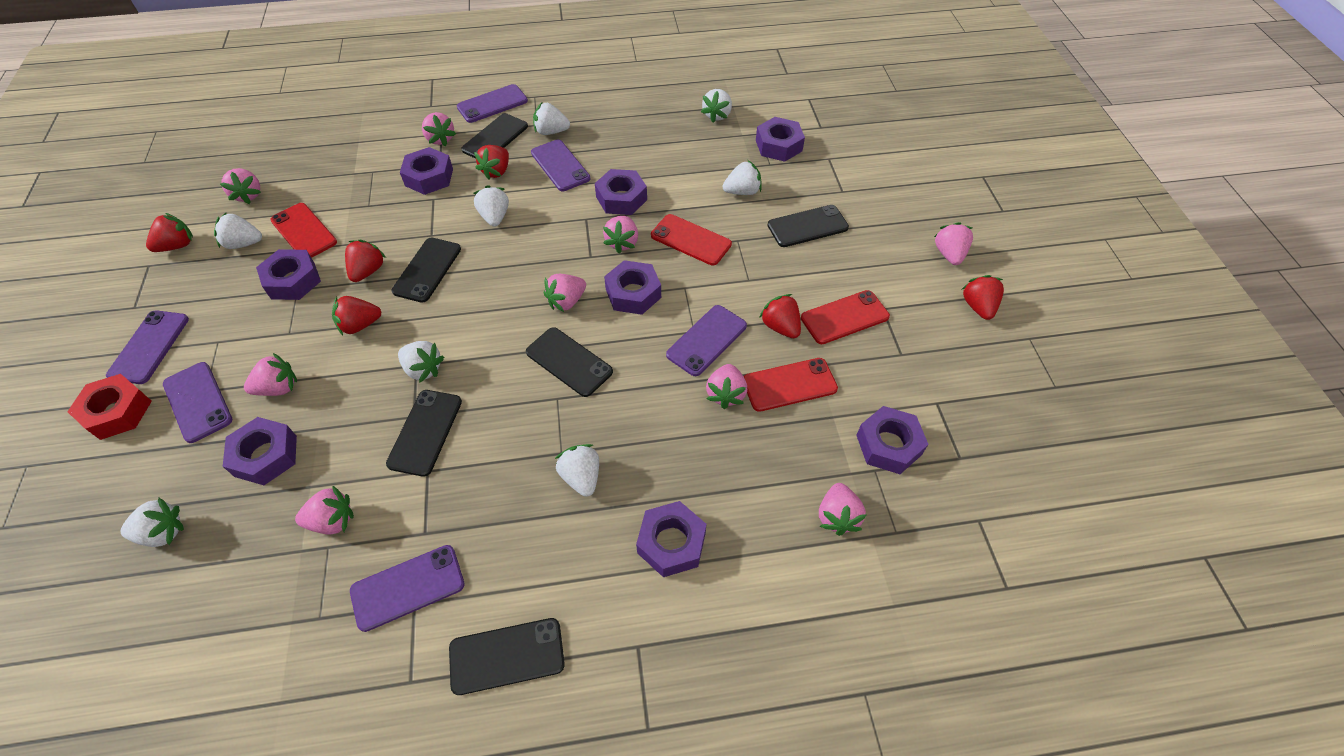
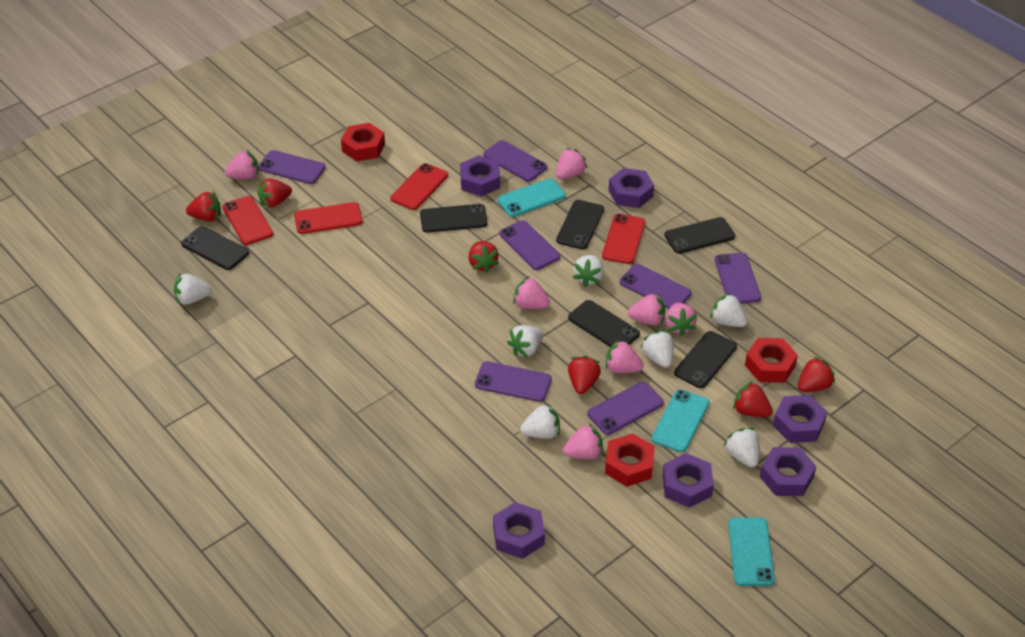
pink strawberry: 9 -> 7
purple nut: 8 -> 6
purple phone: 6 -> 7
red nut: 1 -> 3
turquoise phone: 0 -> 3
white strawberry: 8 -> 7

